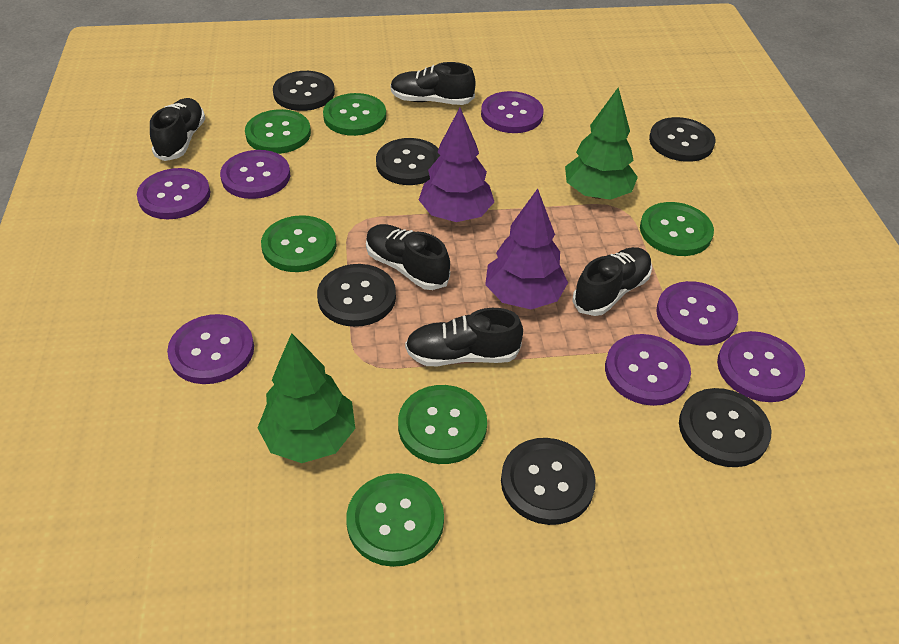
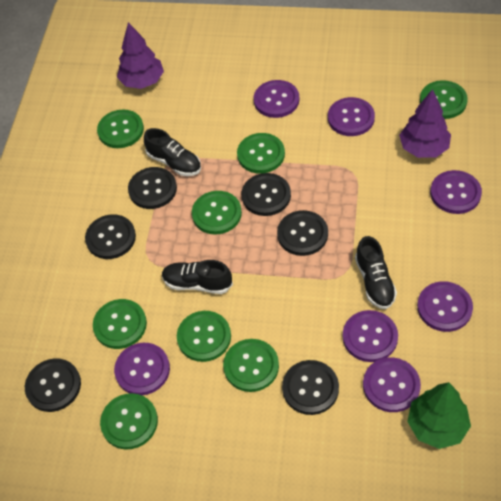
black shoe: 5 -> 3
green button: 6 -> 8
green tree: 2 -> 1

